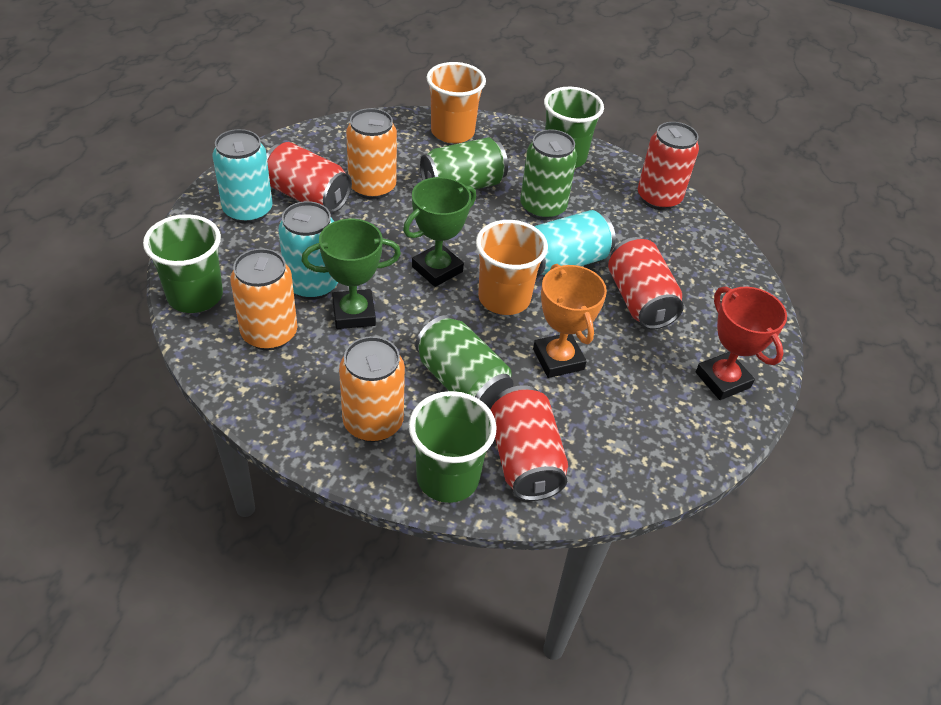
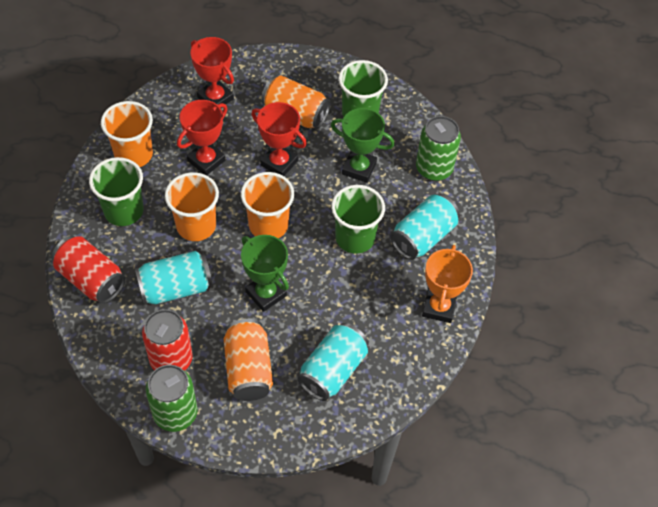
green can: 3 -> 2
orange can: 3 -> 2
orange cup: 2 -> 3
red can: 4 -> 2
red trophy: 1 -> 3

